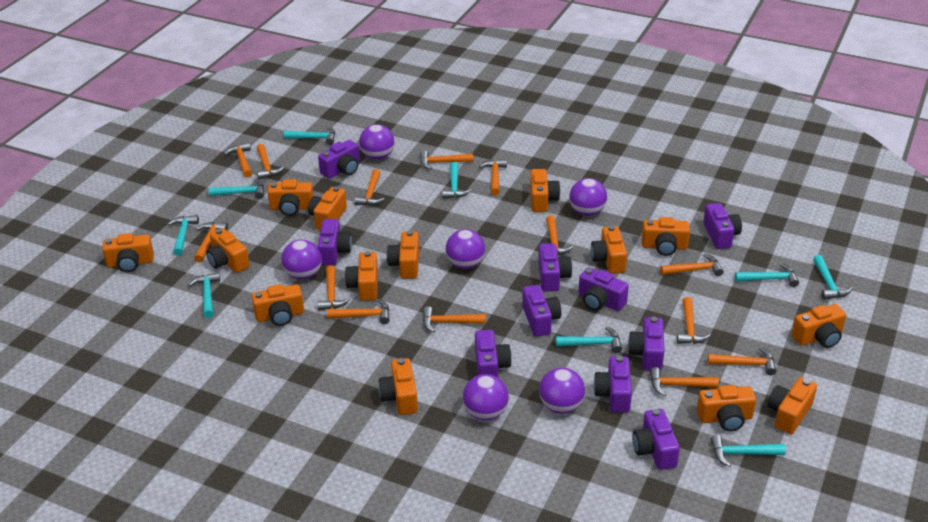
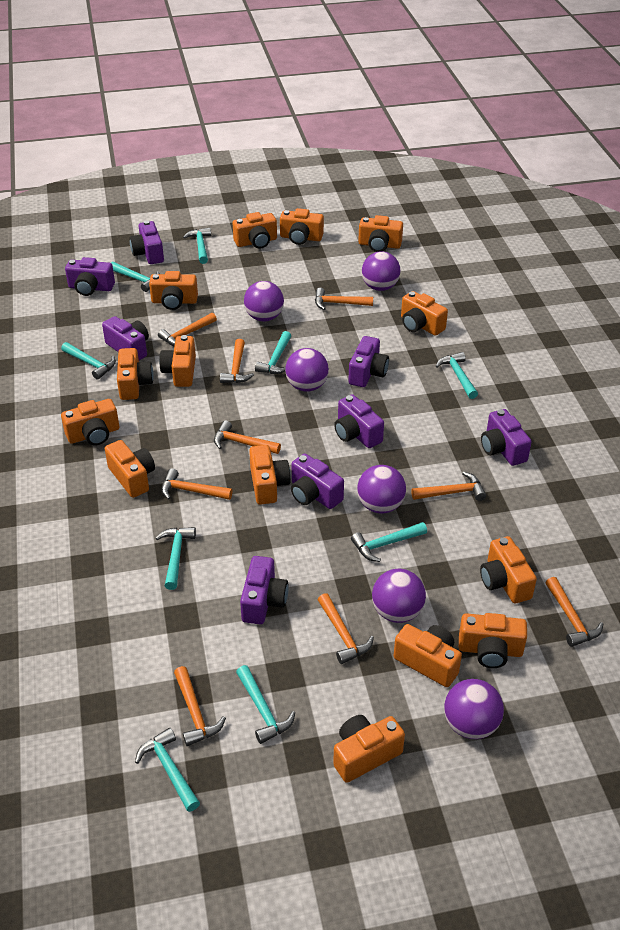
orange hammer: 14 -> 9
purple camera: 10 -> 8

